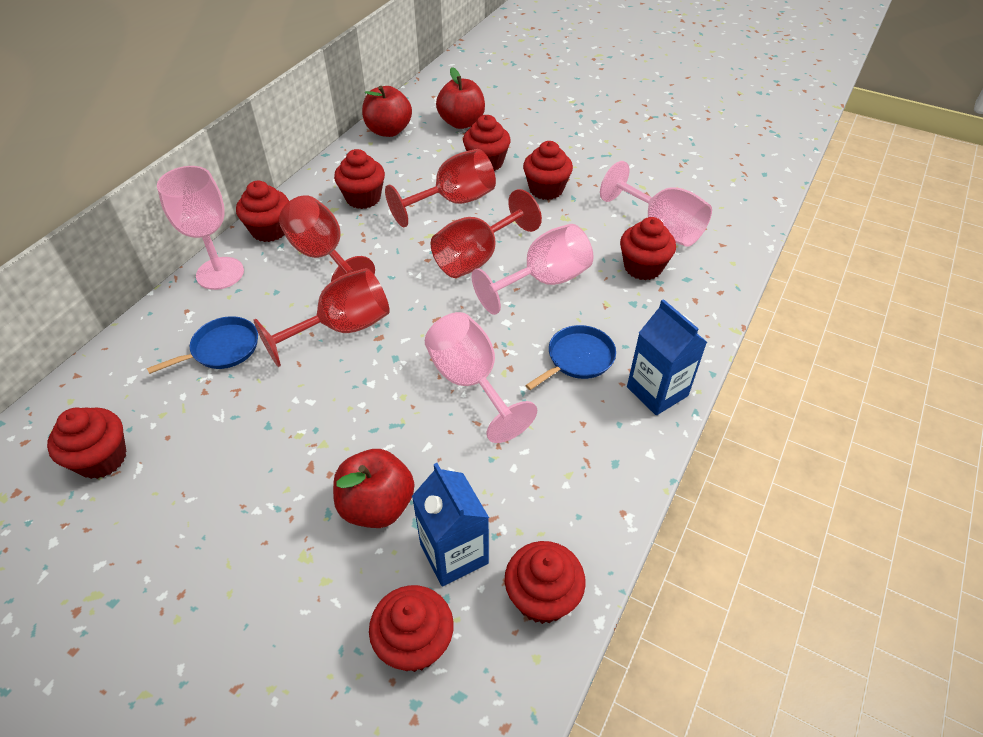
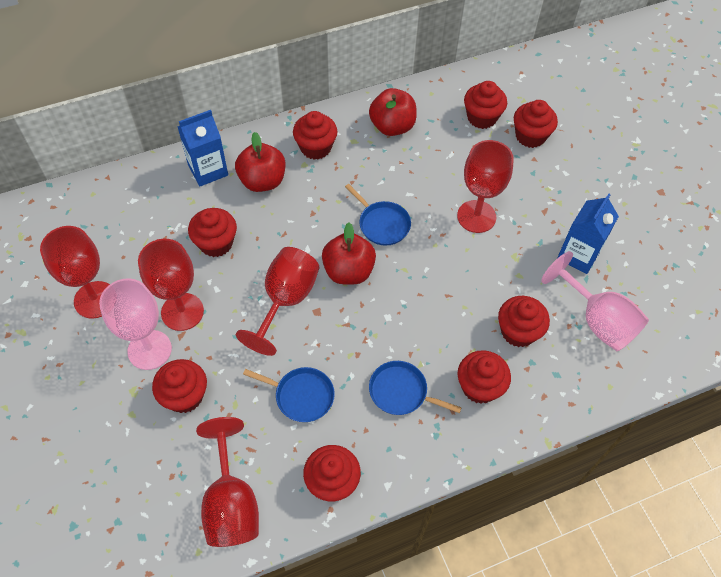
blue pan: 2 -> 3
pink goblet: 4 -> 2
red goblet: 4 -> 5

